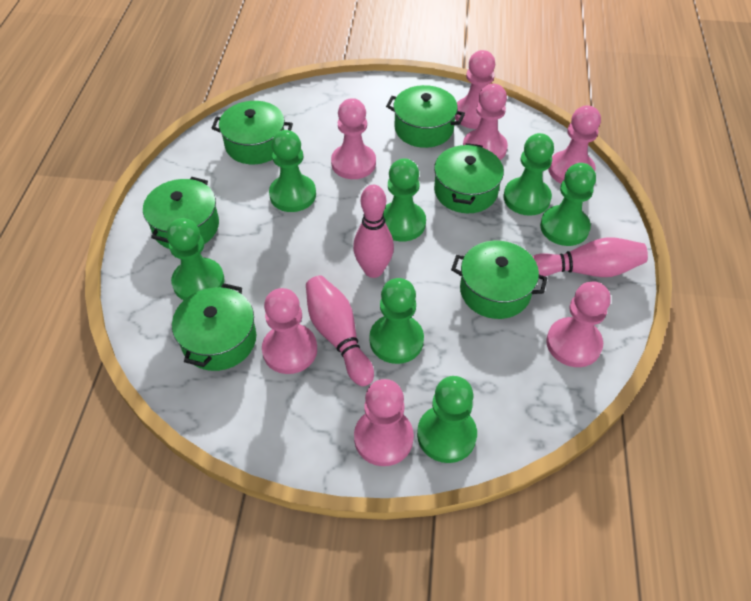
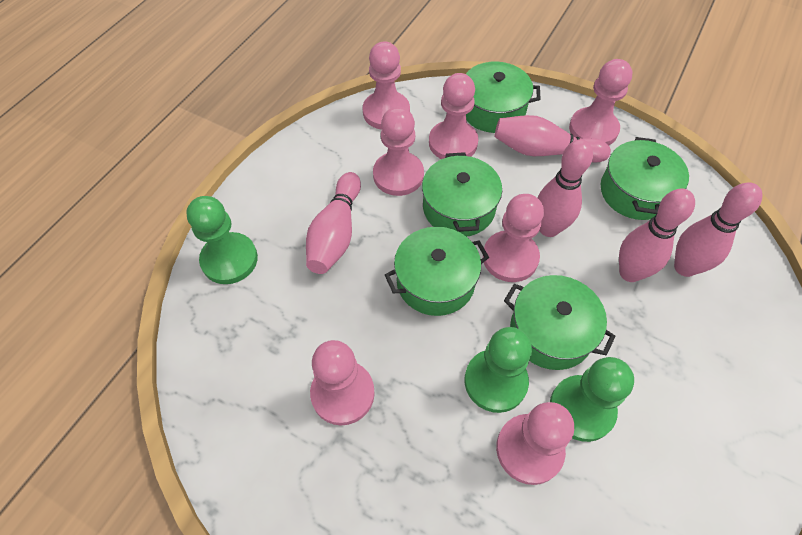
green pawn: 7 -> 3
green pot: 6 -> 5
pink bowling pin: 3 -> 5

